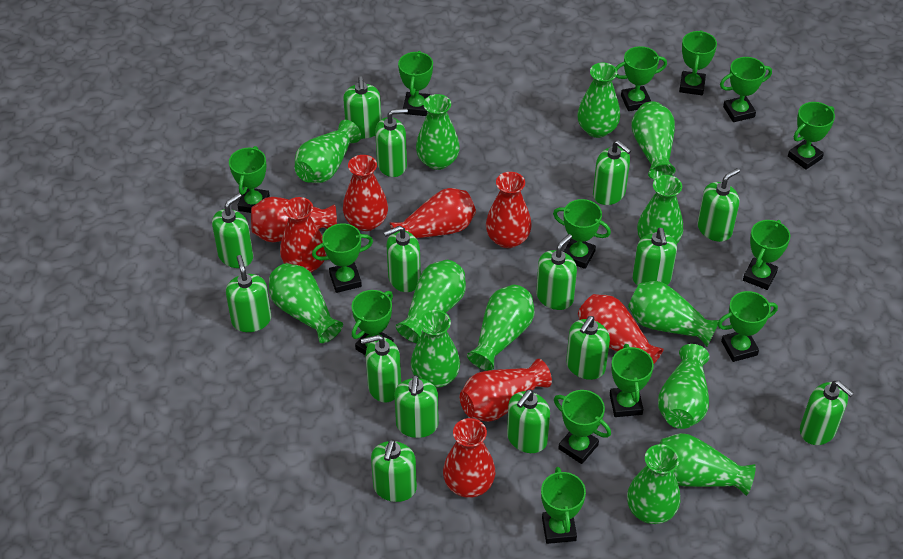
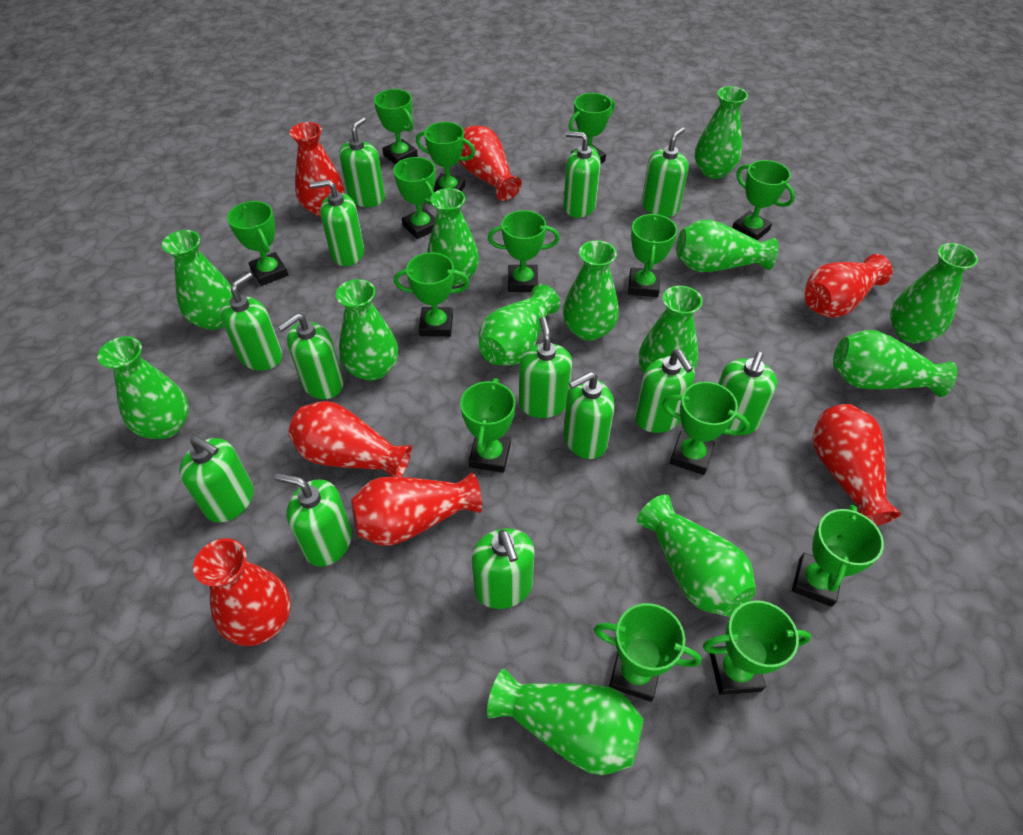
green soap dispenser: 15 -> 13
red vase: 8 -> 7

